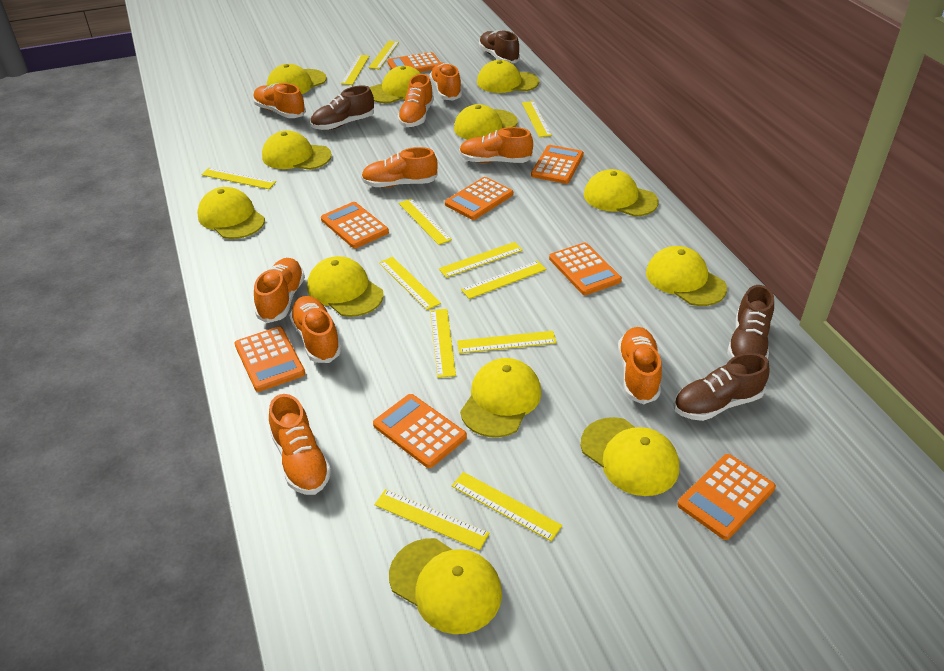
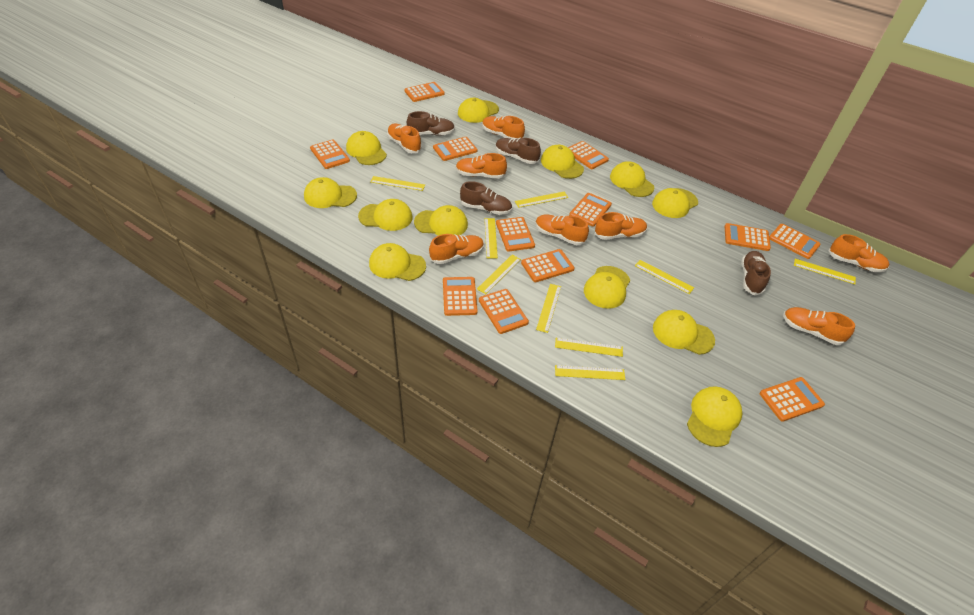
orange calculator: 8 -> 12
orange shoe: 9 -> 8
yellow ruler: 12 -> 9

